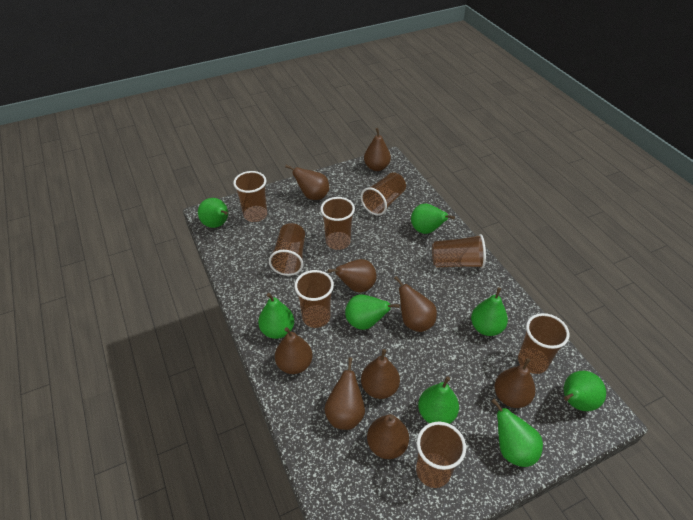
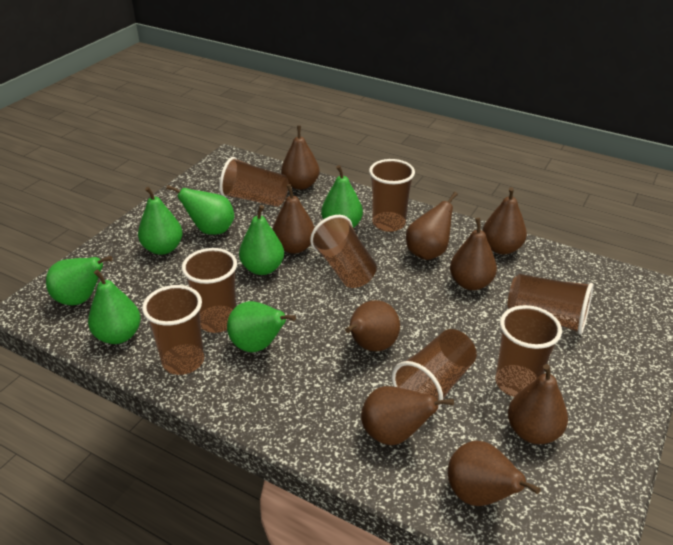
green pear: 8 -> 7

